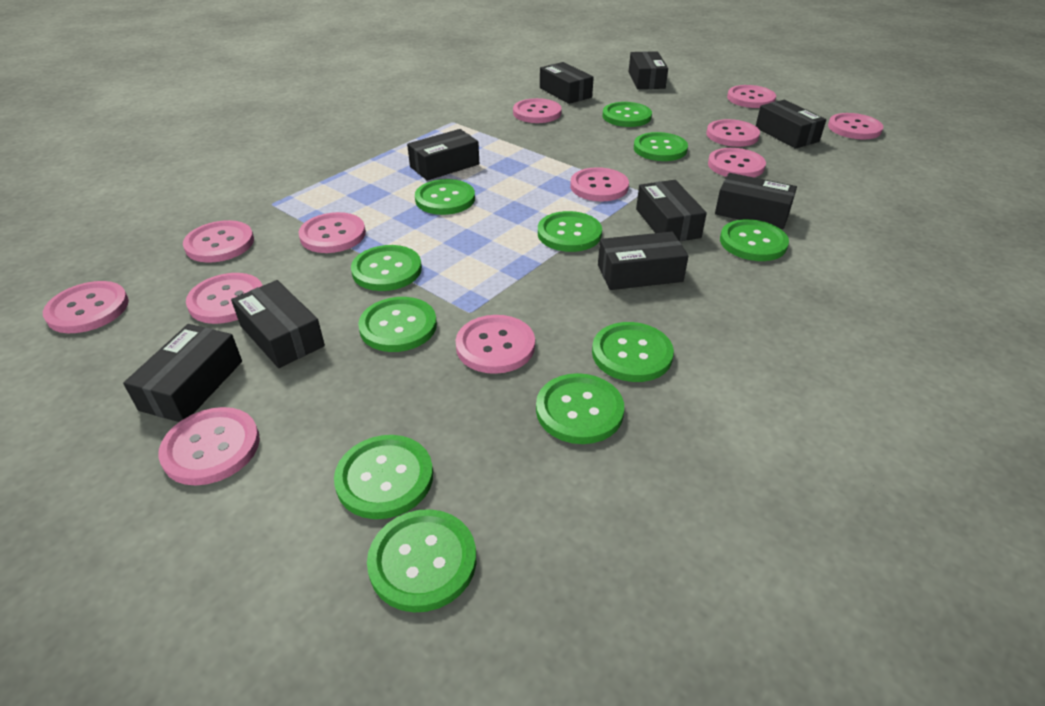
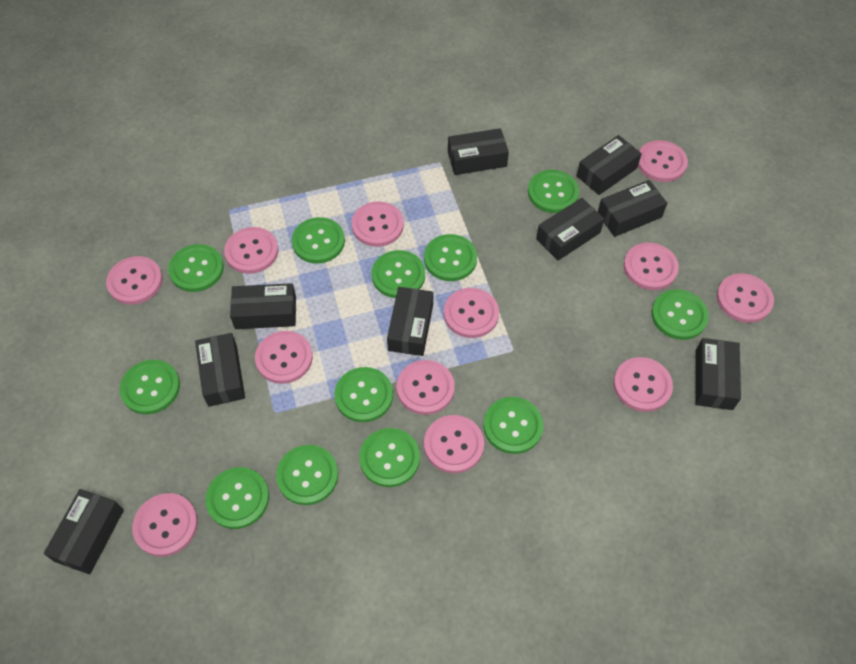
green button: 11 -> 12

